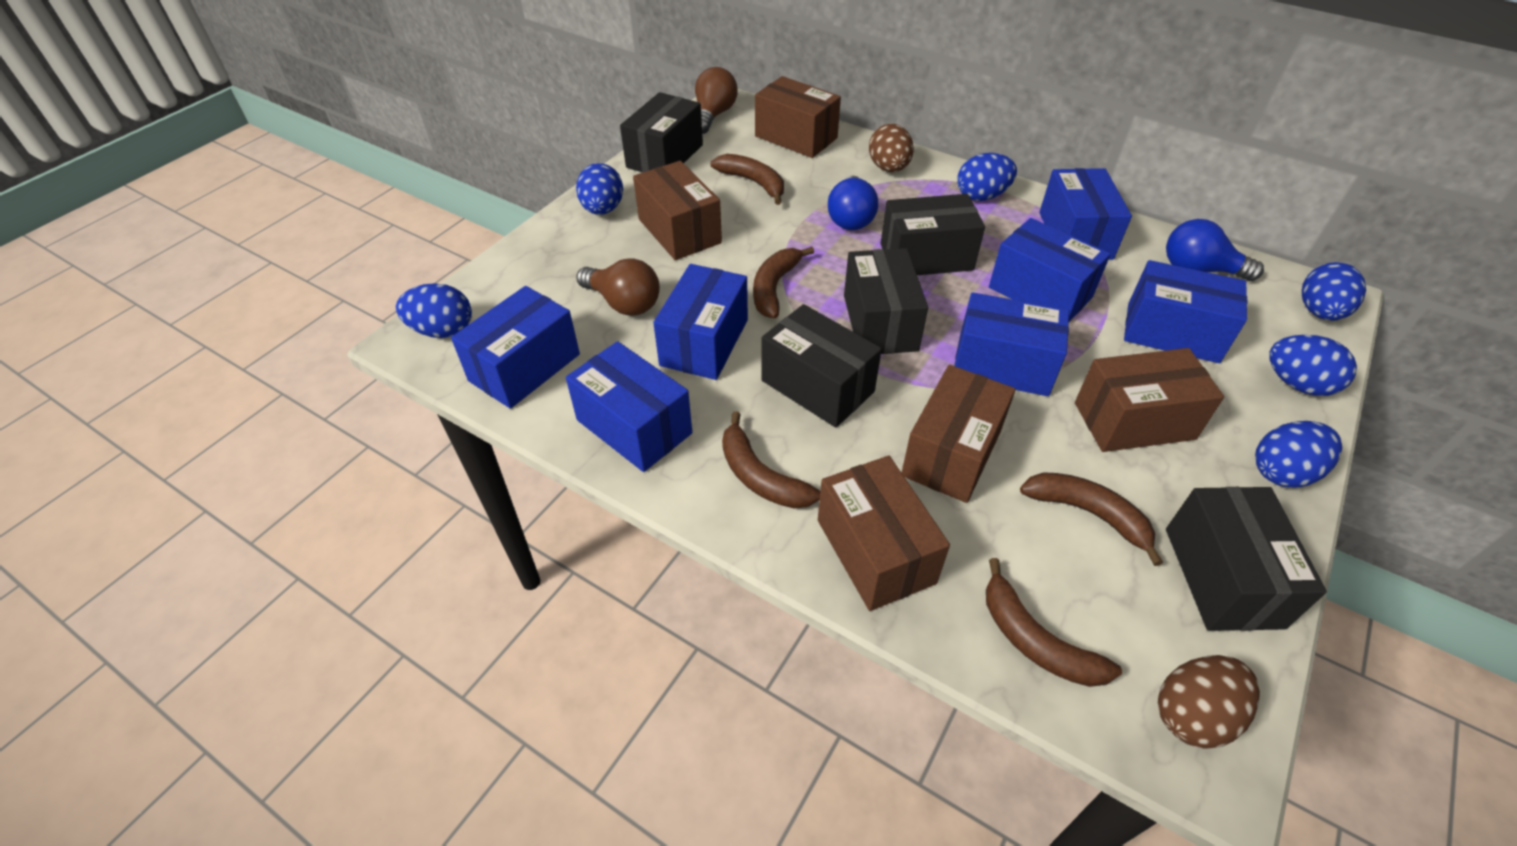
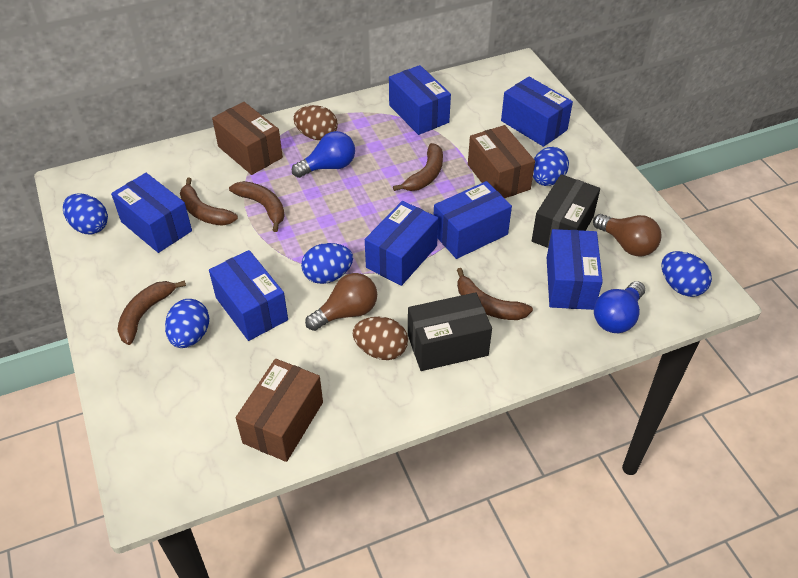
black box: 5 -> 2
blue egg: 6 -> 5
brown box: 5 -> 3

